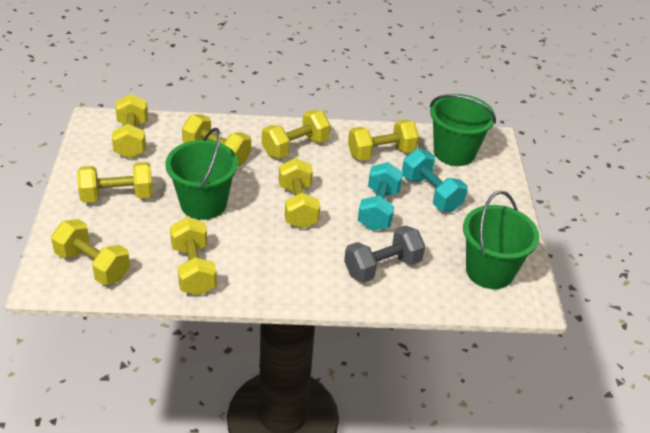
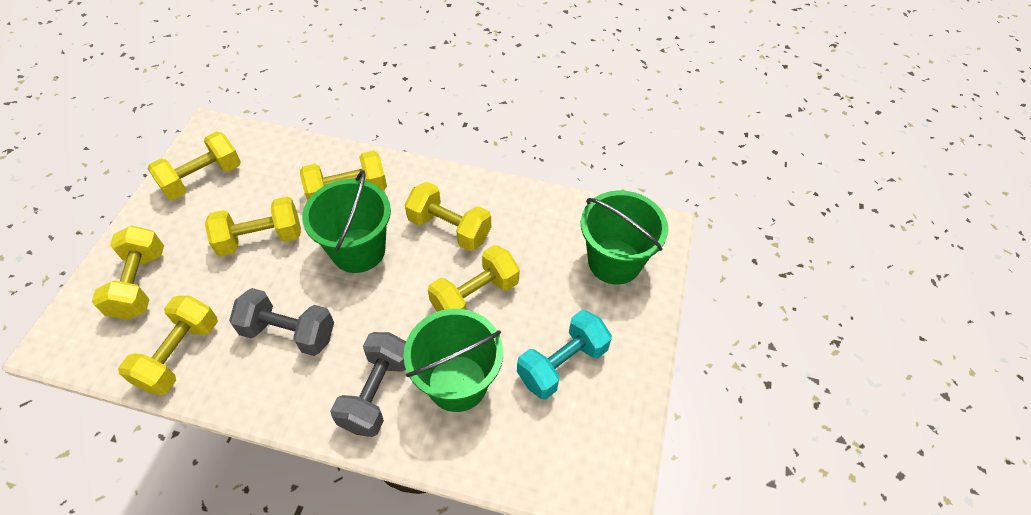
grey dumbbell: 1 -> 2
turquoise dumbbell: 2 -> 1
yellow dumbbell: 8 -> 7

